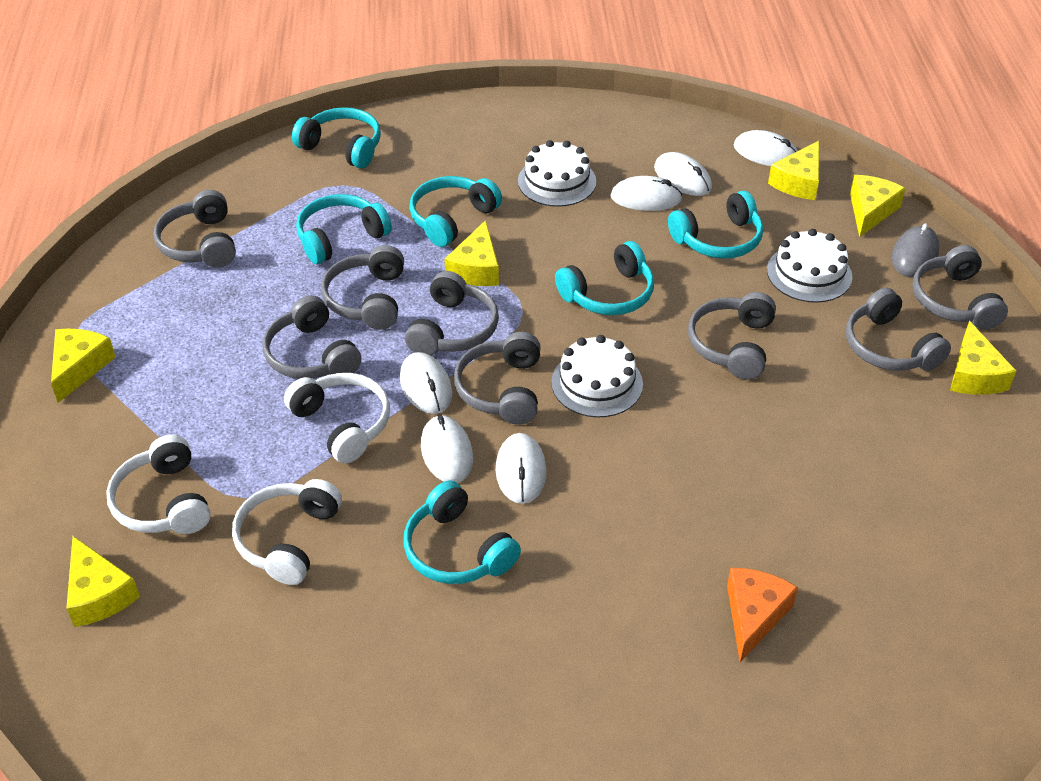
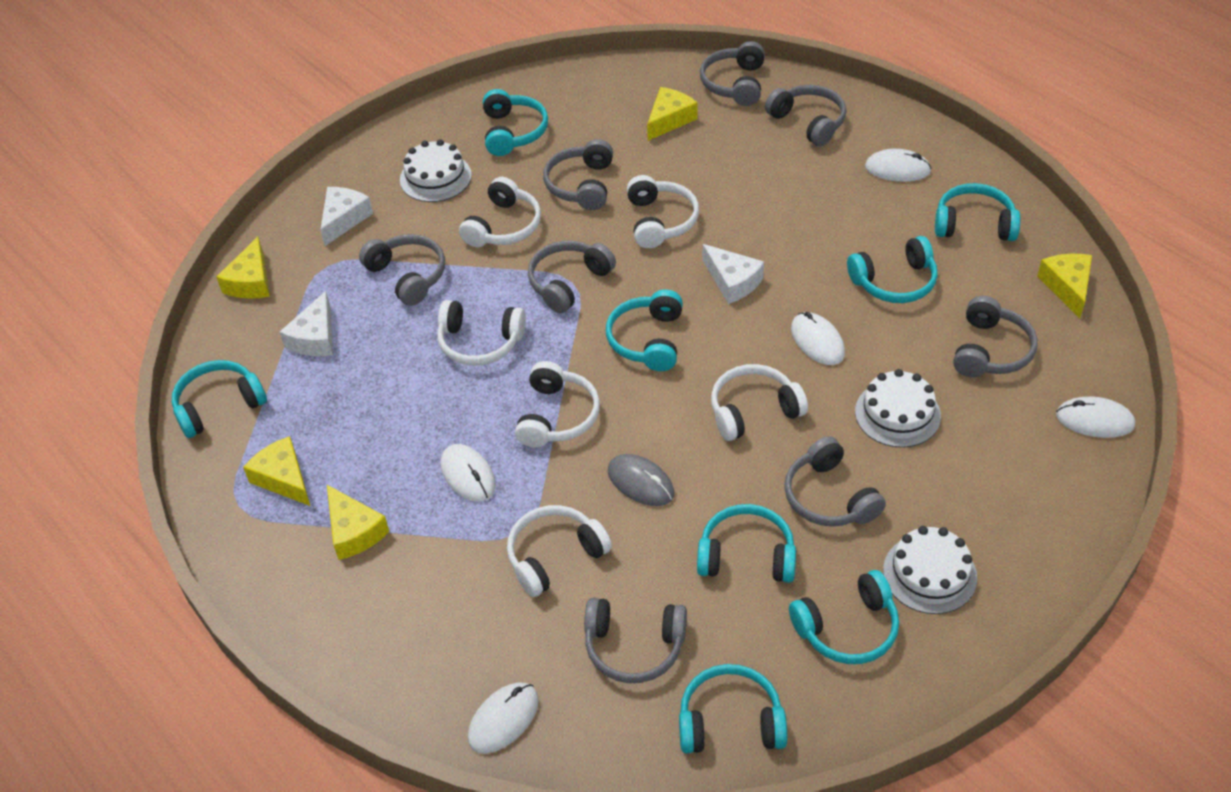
orange cheese: 1 -> 0
turquoise headphones: 6 -> 8
white cheese: 0 -> 3
white headphones: 3 -> 6
white mouse: 6 -> 5
yellow cheese: 6 -> 5

